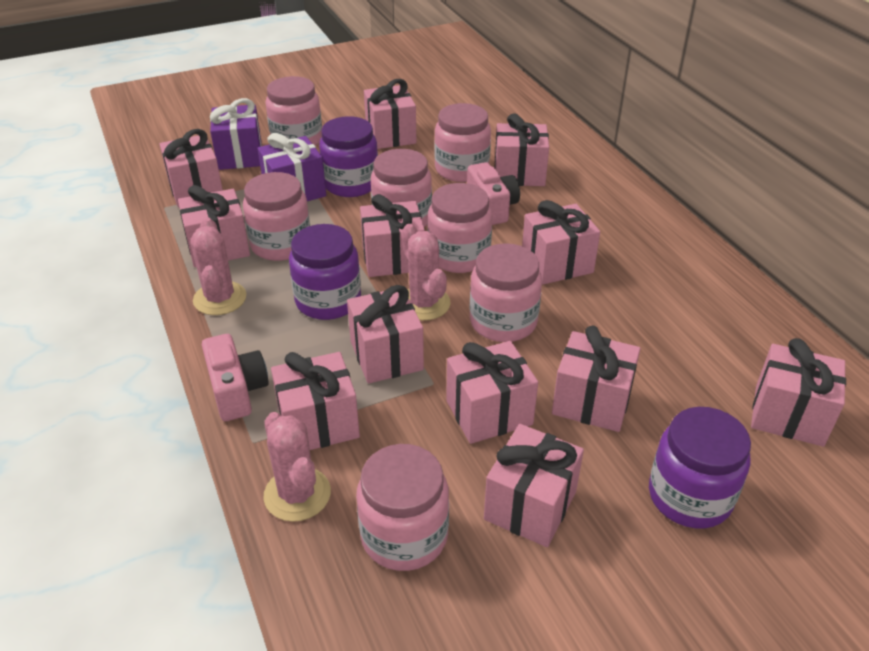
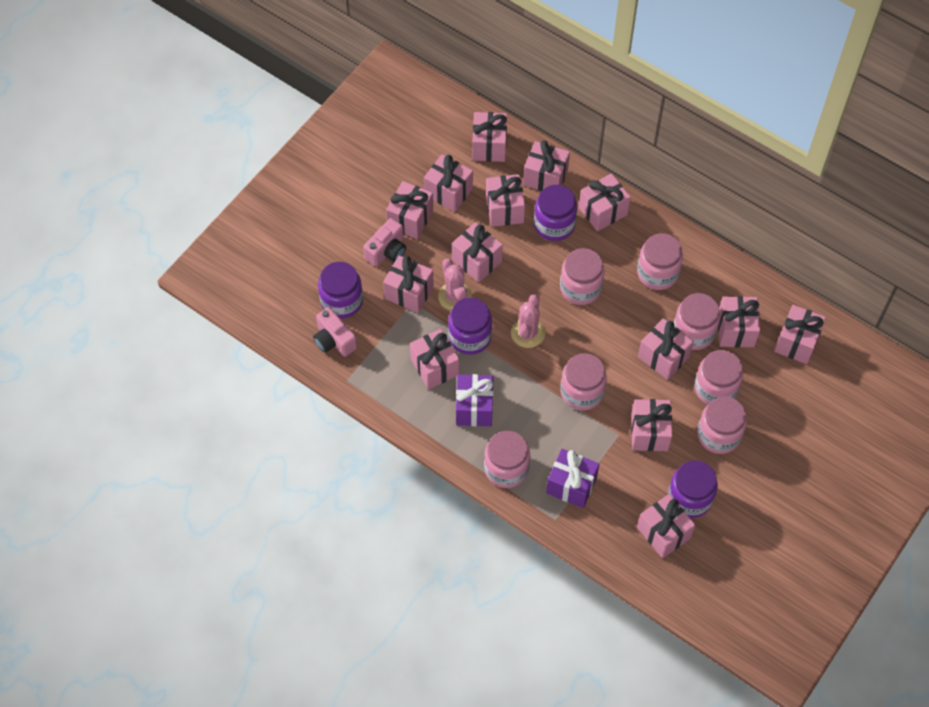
pink cactus: 3 -> 2
pink gift: 12 -> 14
purple jar: 3 -> 4

